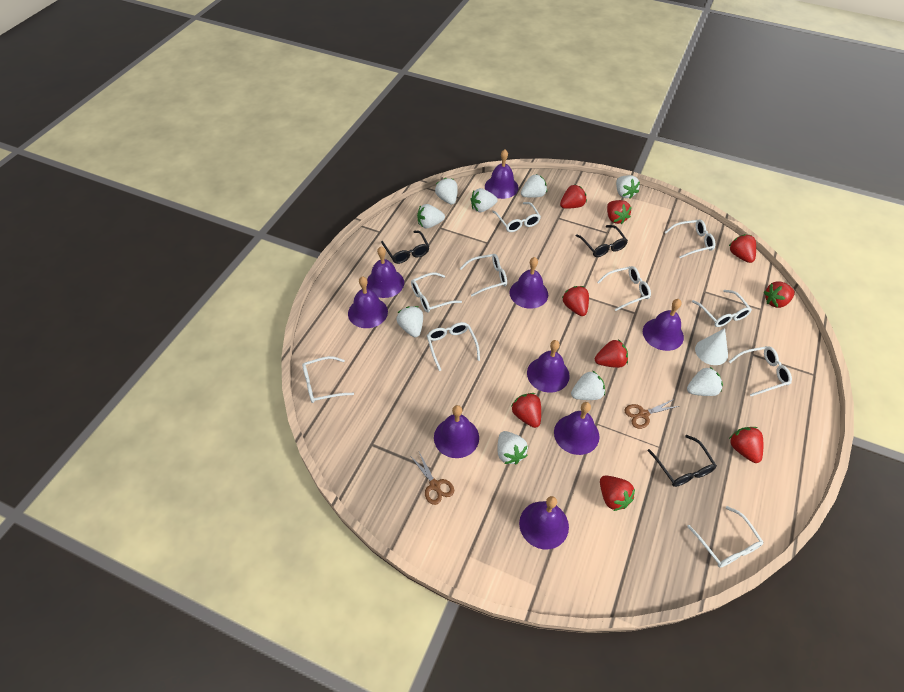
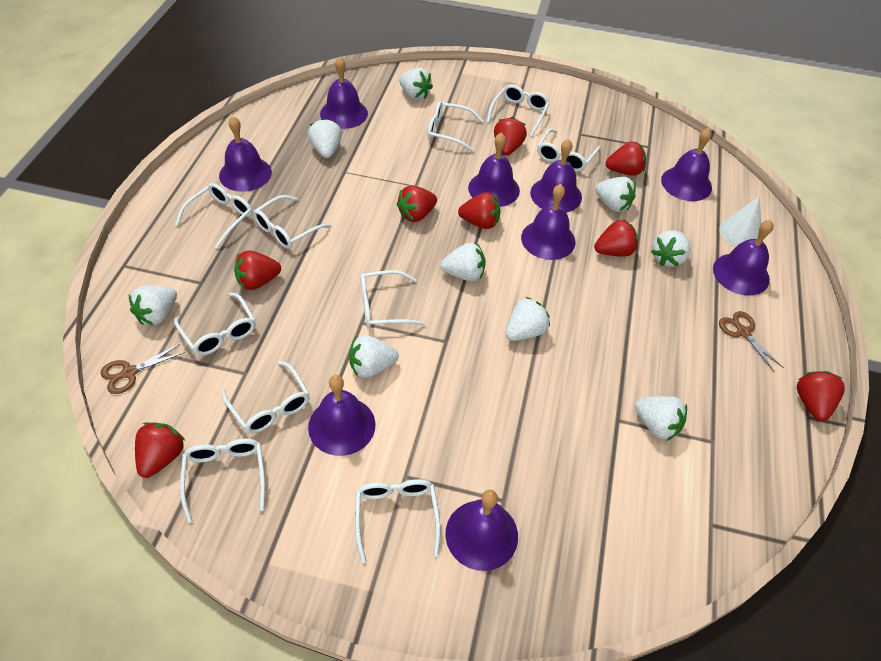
black glasses: 3 -> 0
red strawberry: 9 -> 8

